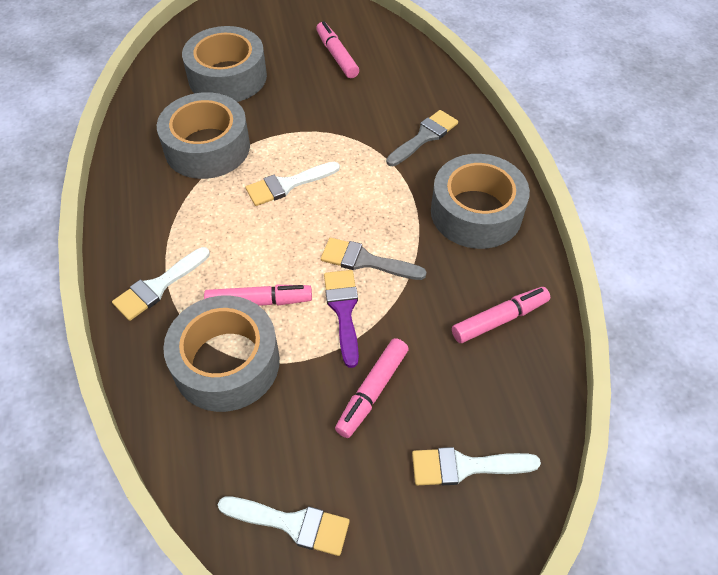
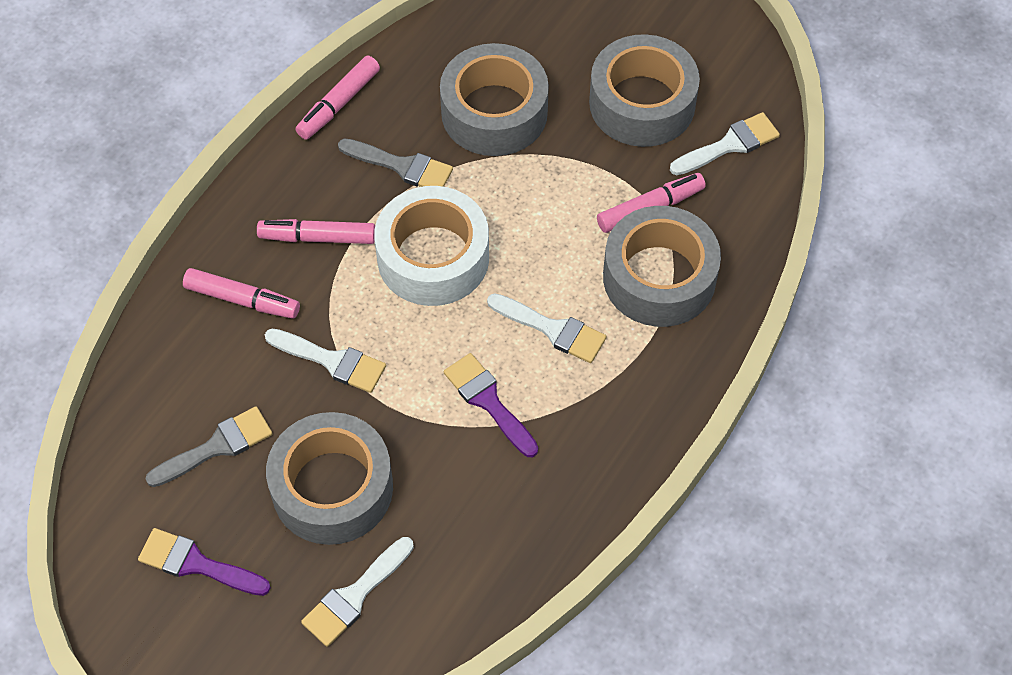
purple brush: 1 -> 2
white tape: 0 -> 1

